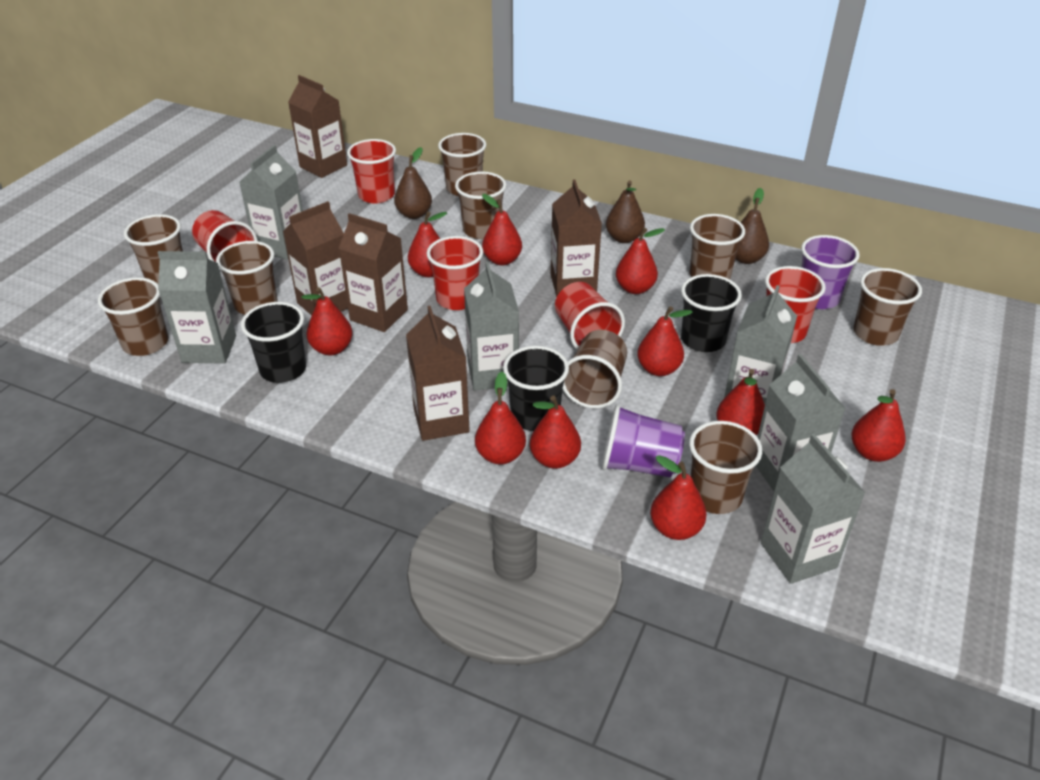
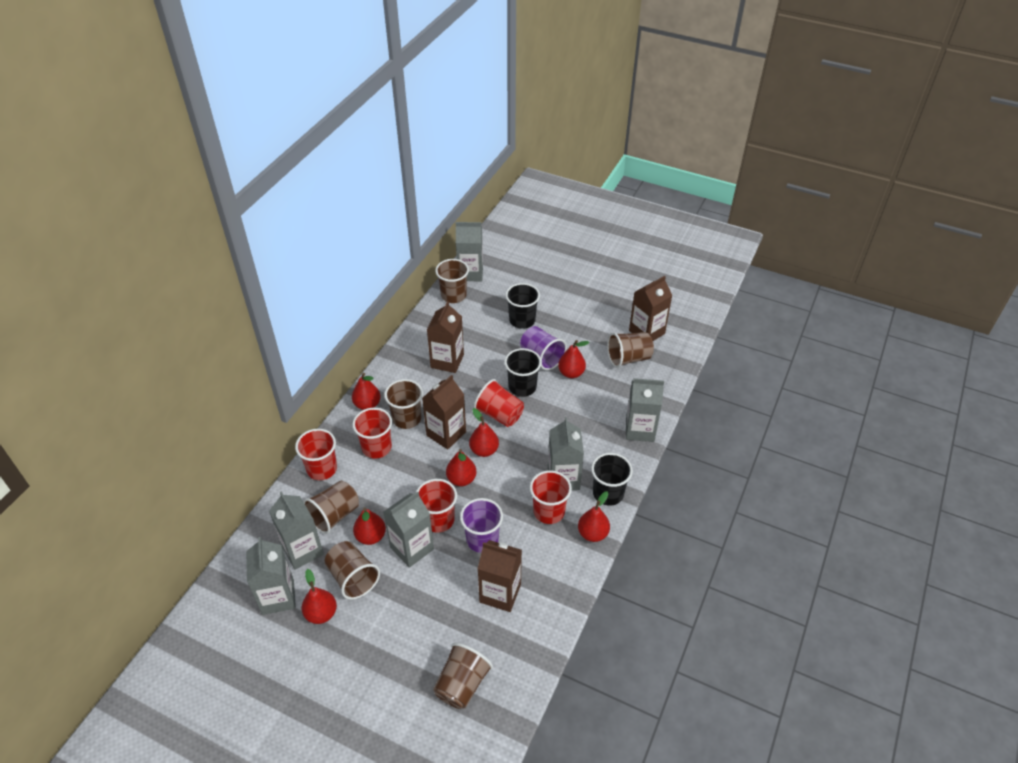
brown carton: 5 -> 4
brown cup: 9 -> 6
brown pear: 3 -> 0
red pear: 10 -> 7

